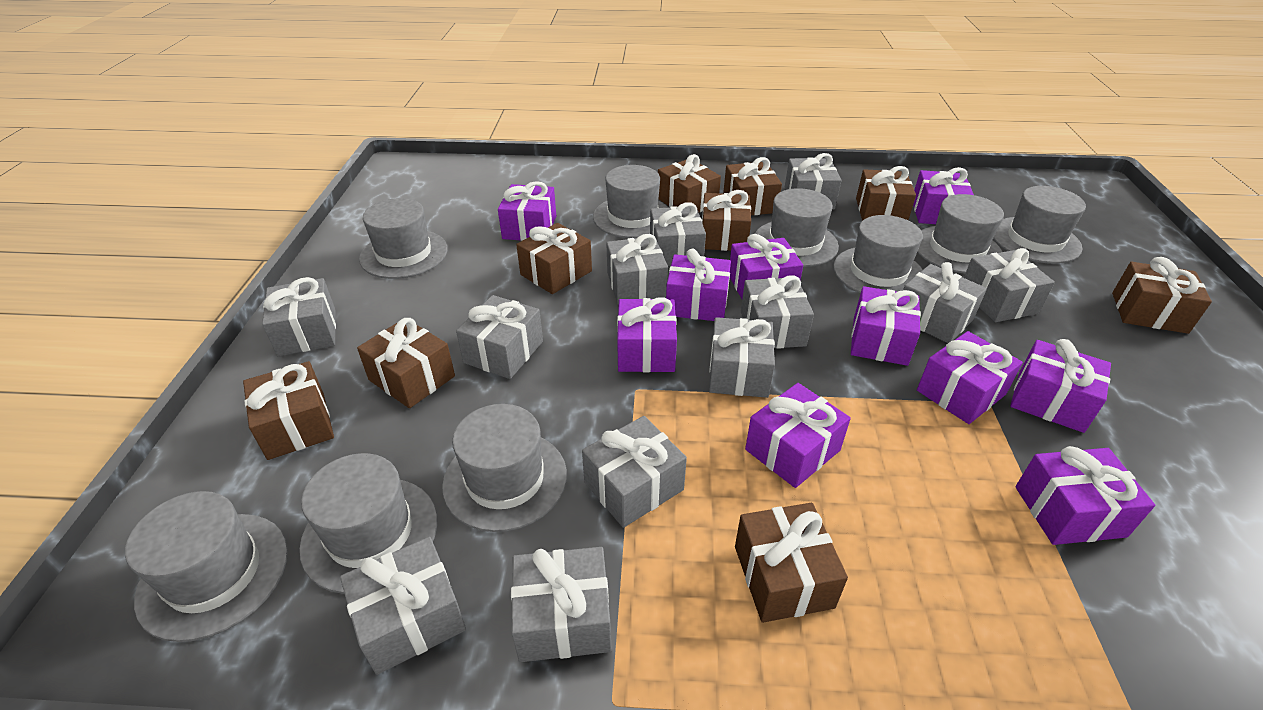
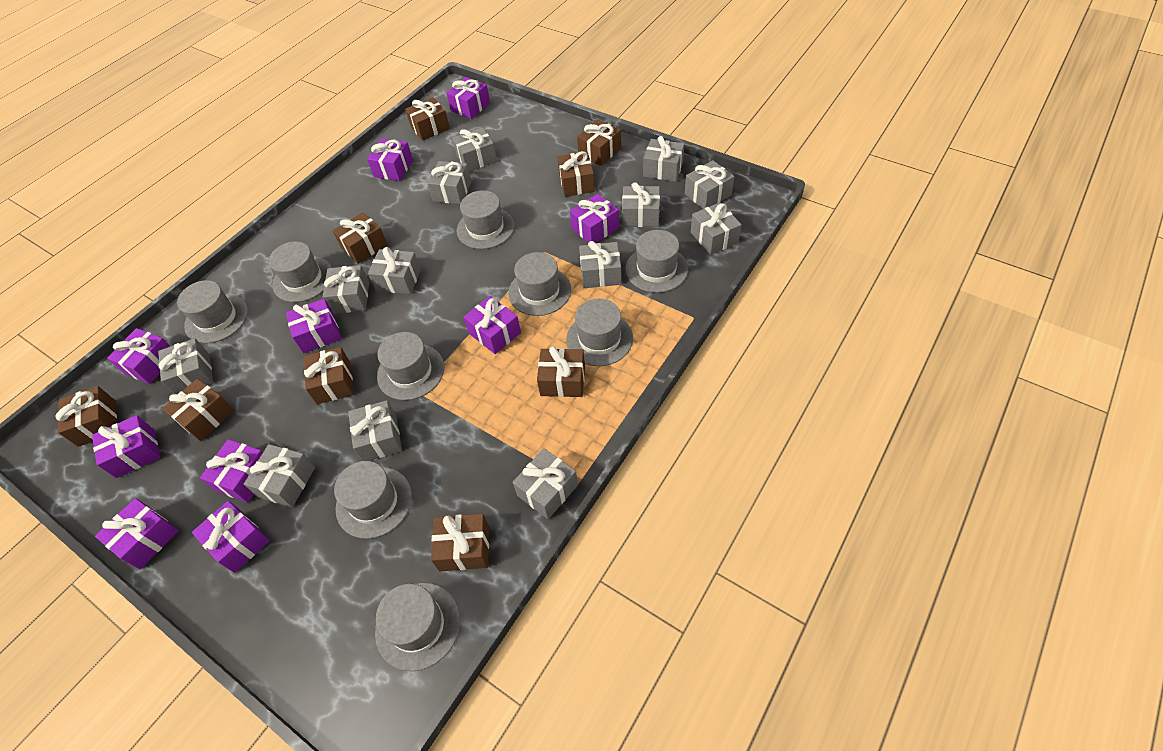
grey gift: 12 -> 13

